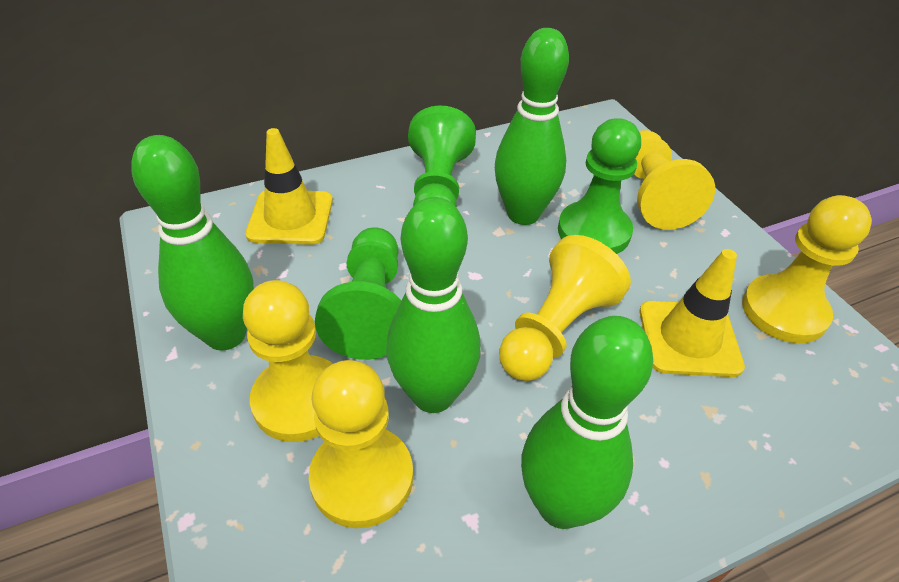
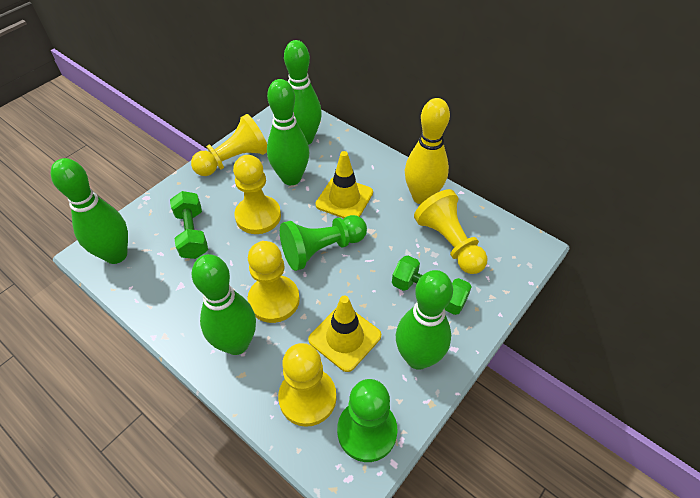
green bowling pin: 4 -> 5
green dumbbell: 0 -> 2
green pawn: 3 -> 2
yellow bowling pin: 0 -> 1

